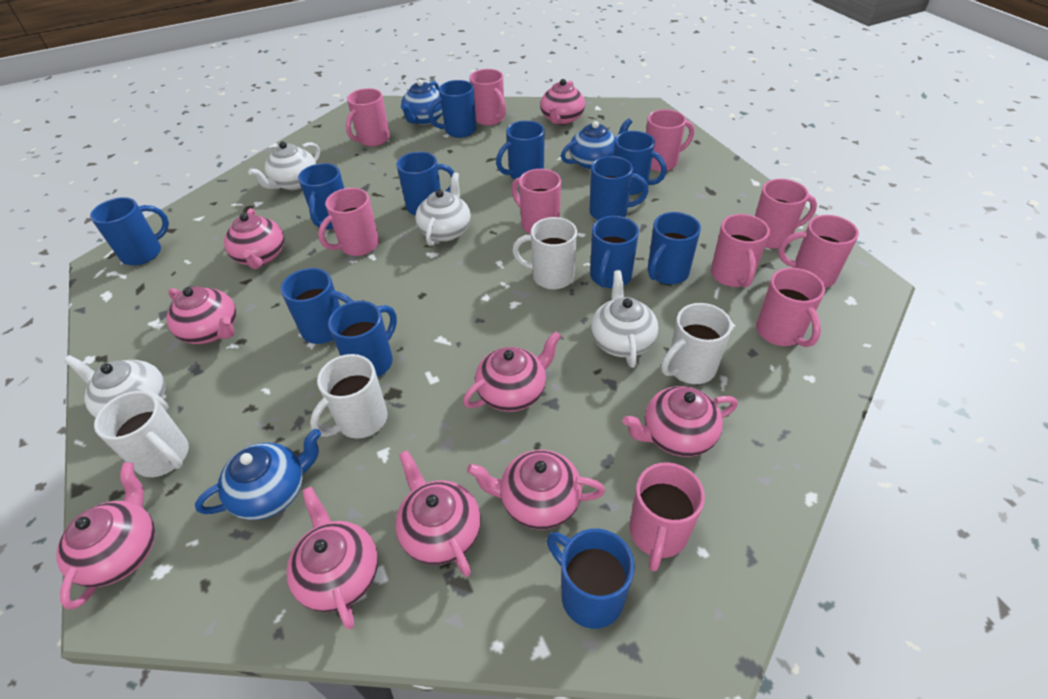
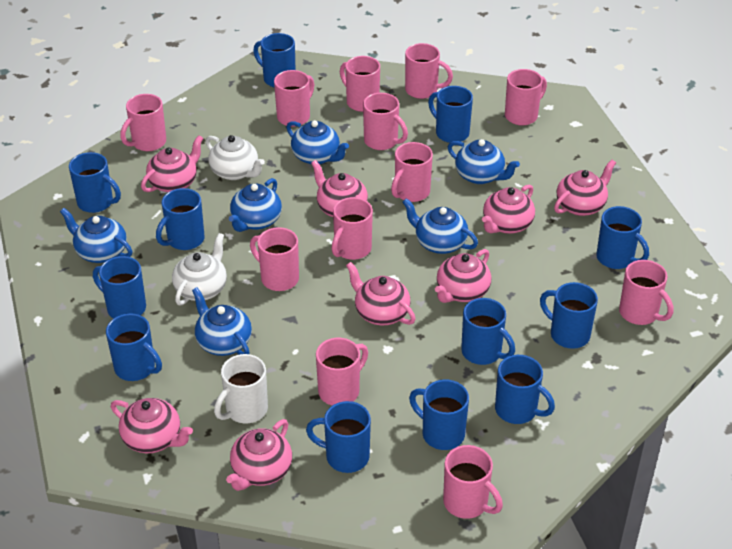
blue teapot: 3 -> 6
pink mug: 10 -> 12
pink teapot: 9 -> 8
white mug: 4 -> 1
white teapot: 4 -> 2

